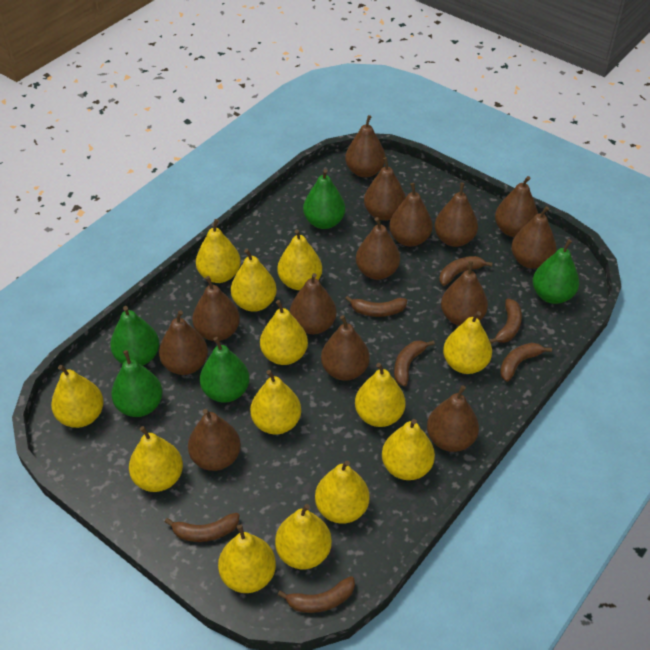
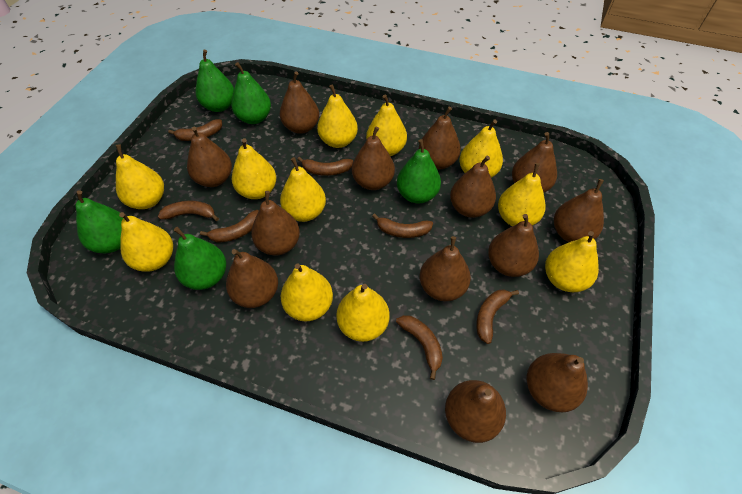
brown pear: 14 -> 13
yellow pear: 13 -> 11

